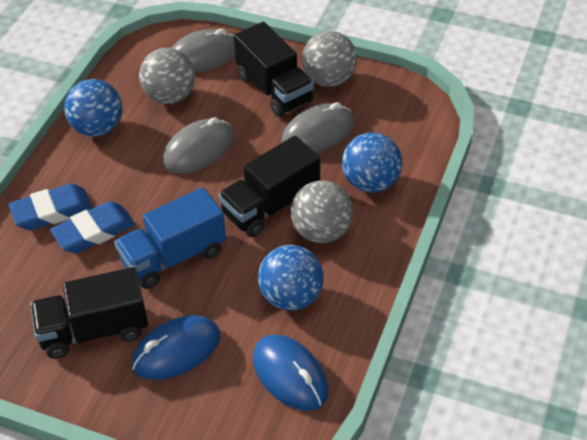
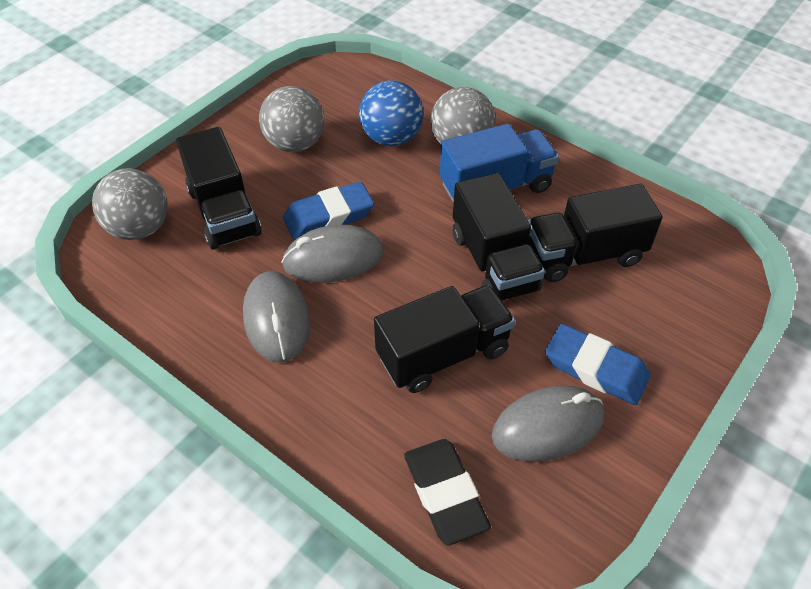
black eraser: 0 -> 1
black truck: 3 -> 4
blue ball: 3 -> 1
blue mouse: 2 -> 0

